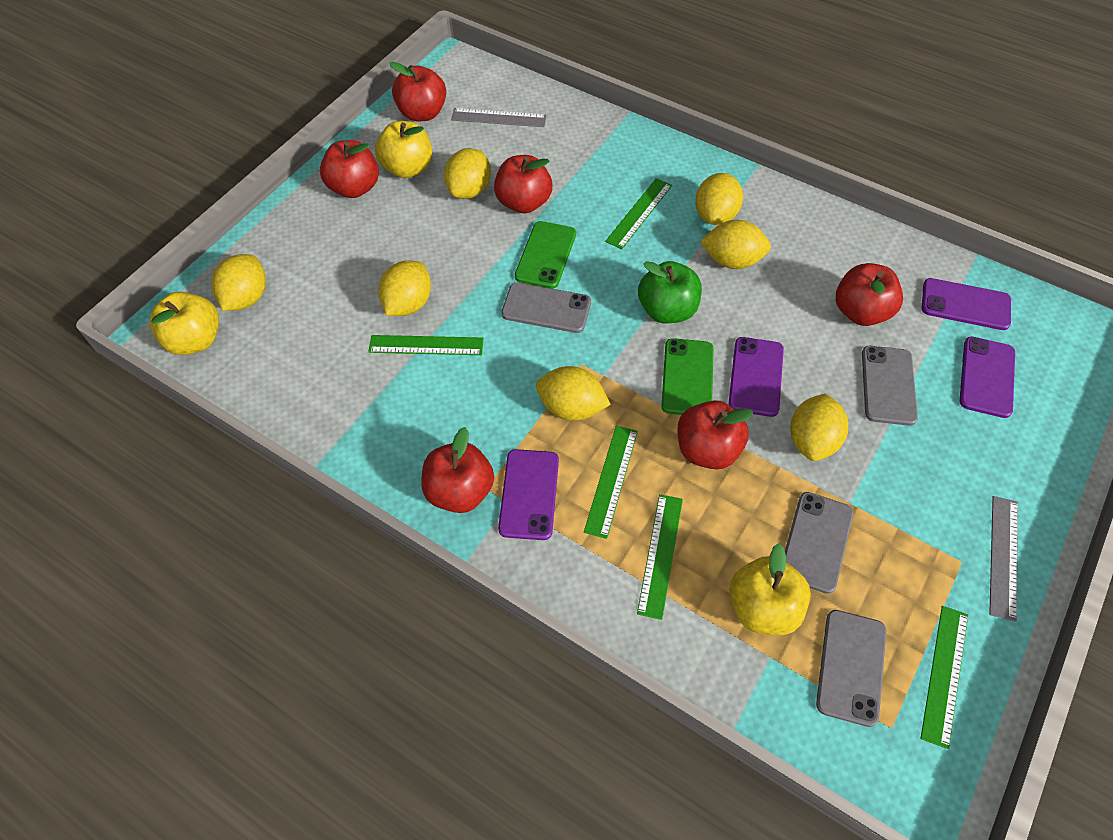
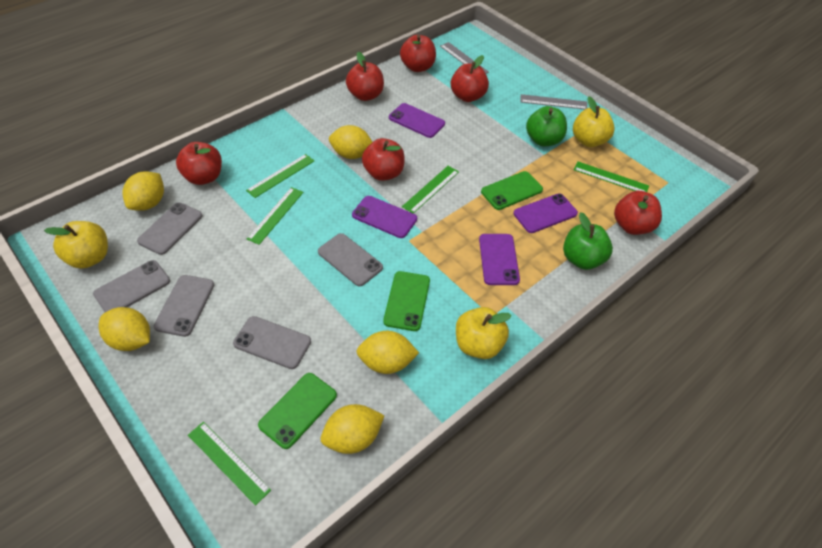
green apple: 1 -> 2
green phone: 2 -> 3
grey phone: 4 -> 5
yellow lemon: 7 -> 5

